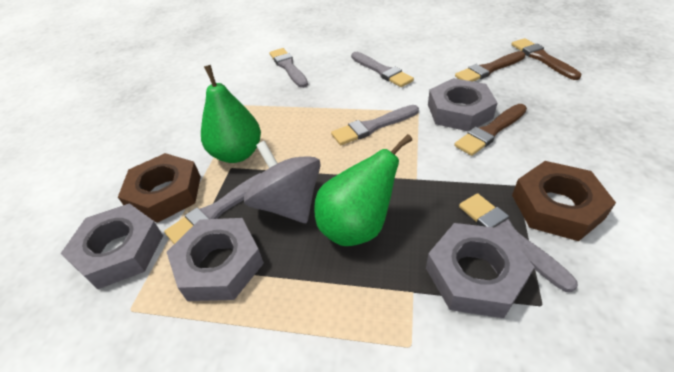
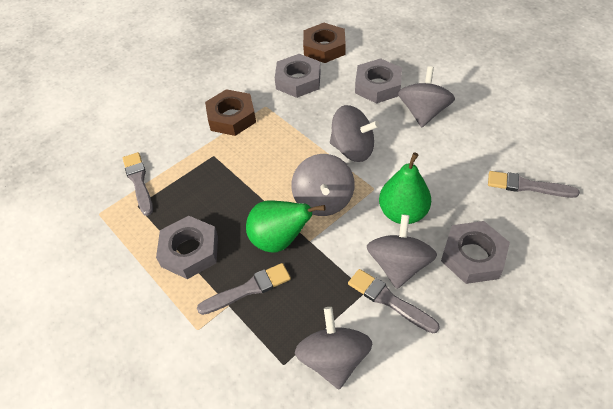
brown brush: 3 -> 0
grey brush: 5 -> 4
grey spinning top: 1 -> 5

